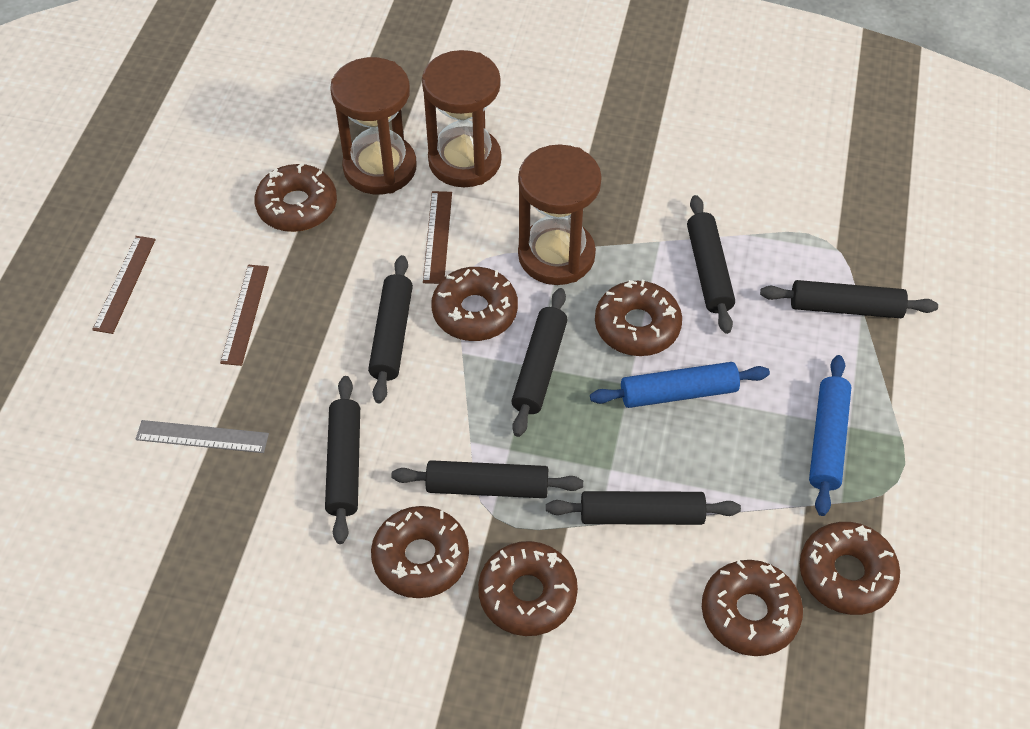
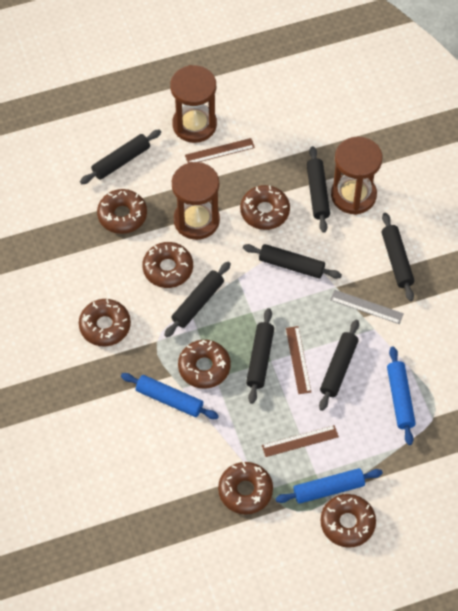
blue rolling pin: 2 -> 3

